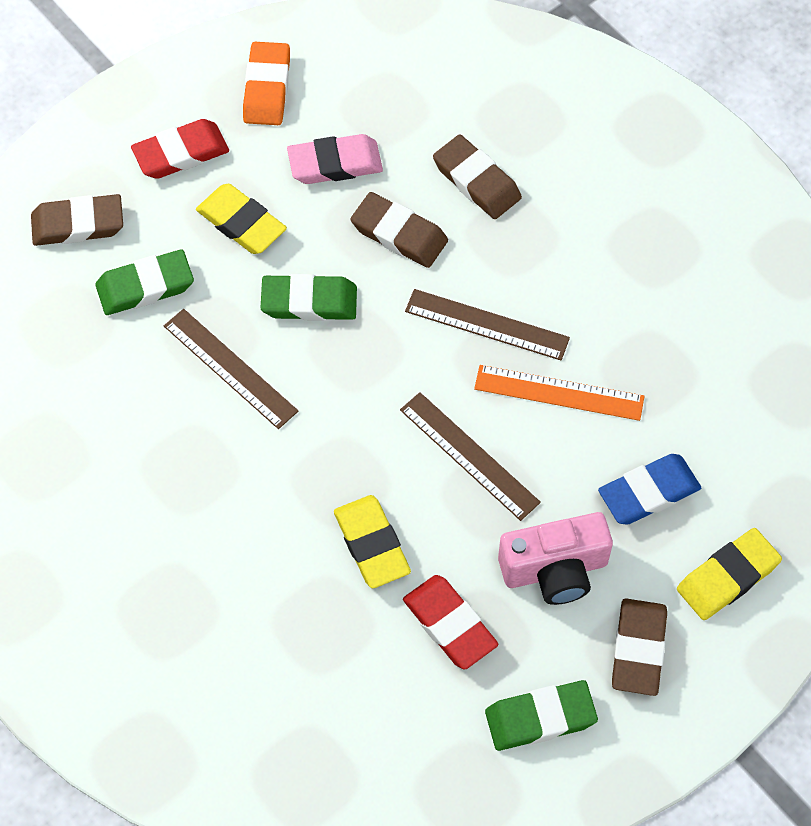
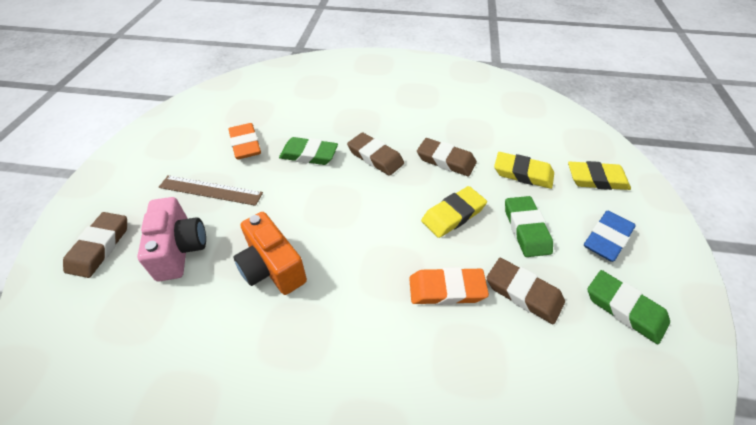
brown ruler: 3 -> 1
orange camera: 0 -> 1
orange eraser: 1 -> 2
orange ruler: 1 -> 0
pink eraser: 1 -> 0
red eraser: 2 -> 0

